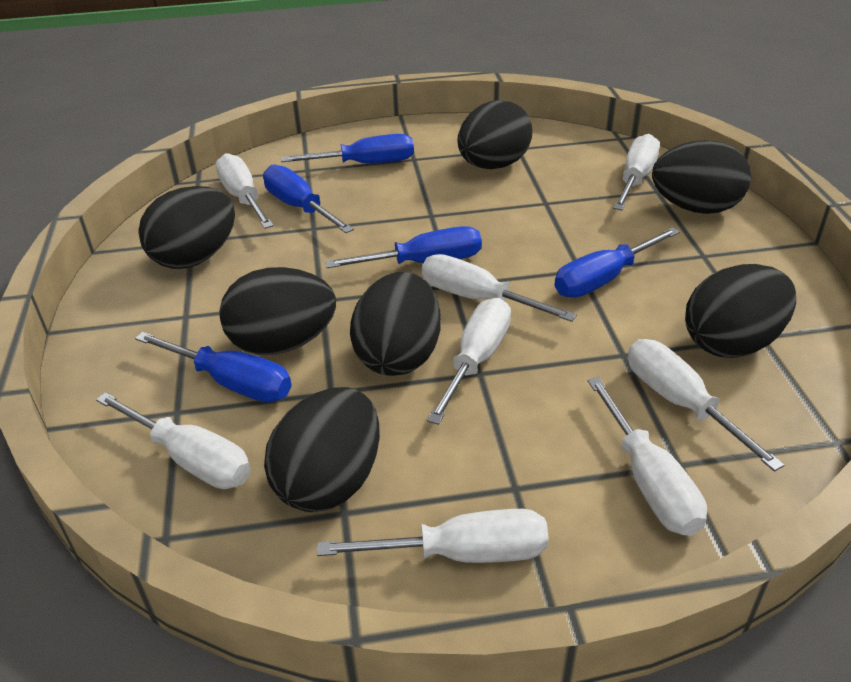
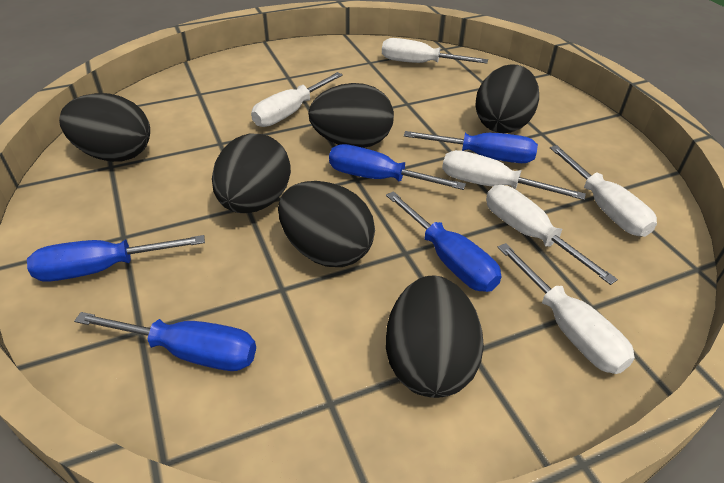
black egg: 7 -> 6
white screwdriver: 8 -> 6

